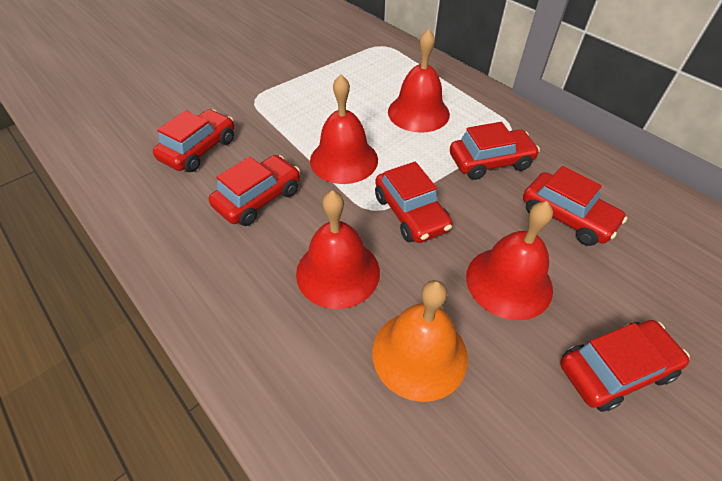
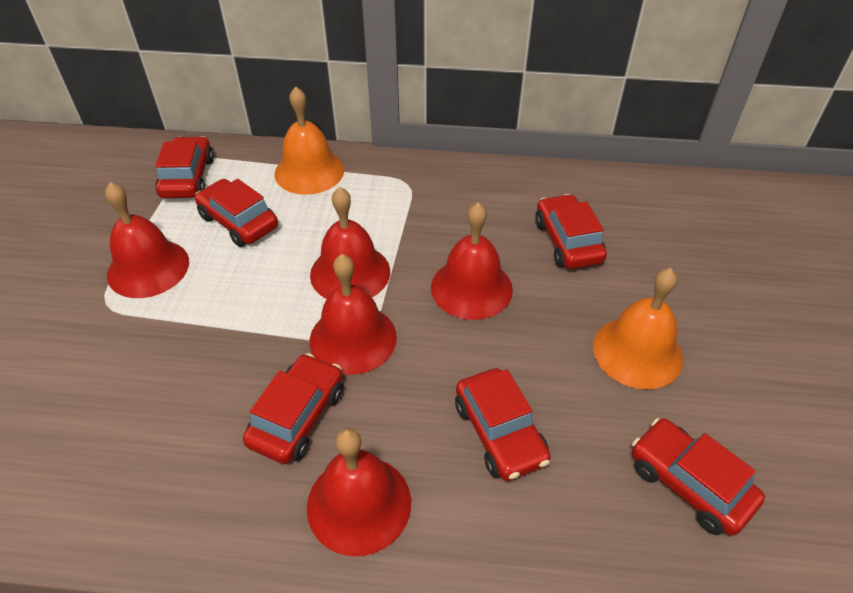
orange bell: 1 -> 2
red bell: 4 -> 5

